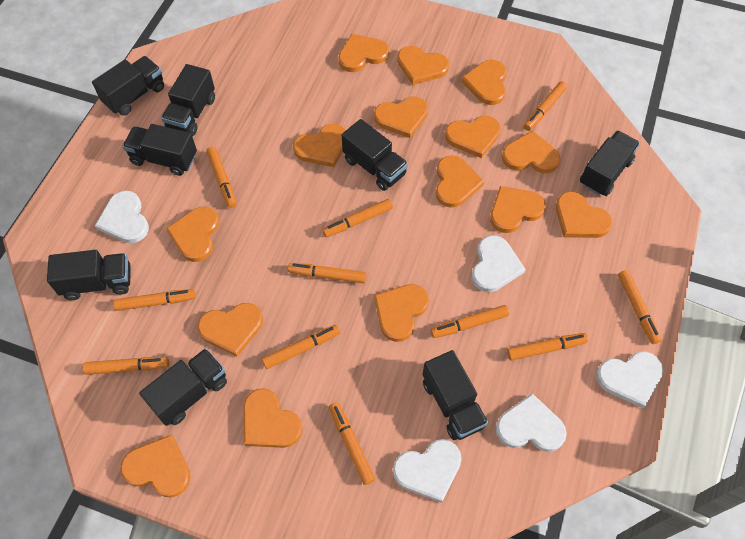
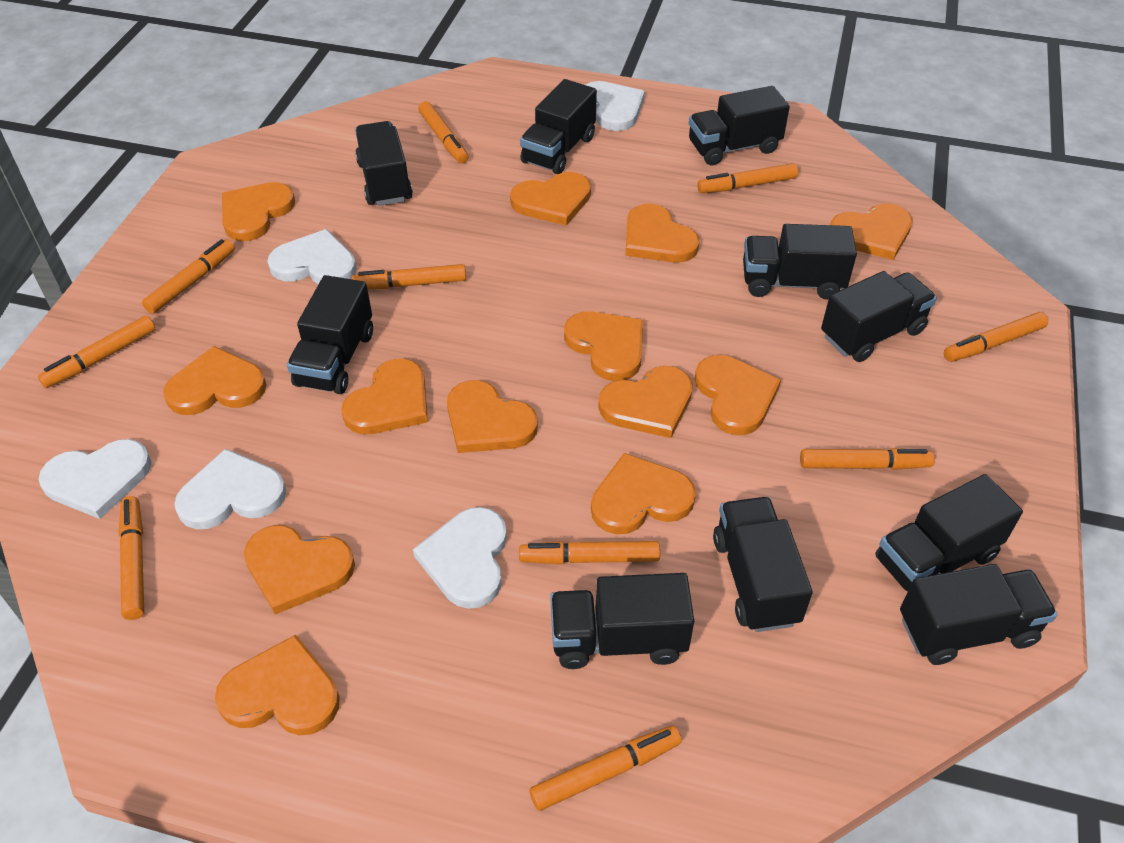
black truck: 8 -> 10
orange heart: 15 -> 13
orange marker: 11 -> 10

